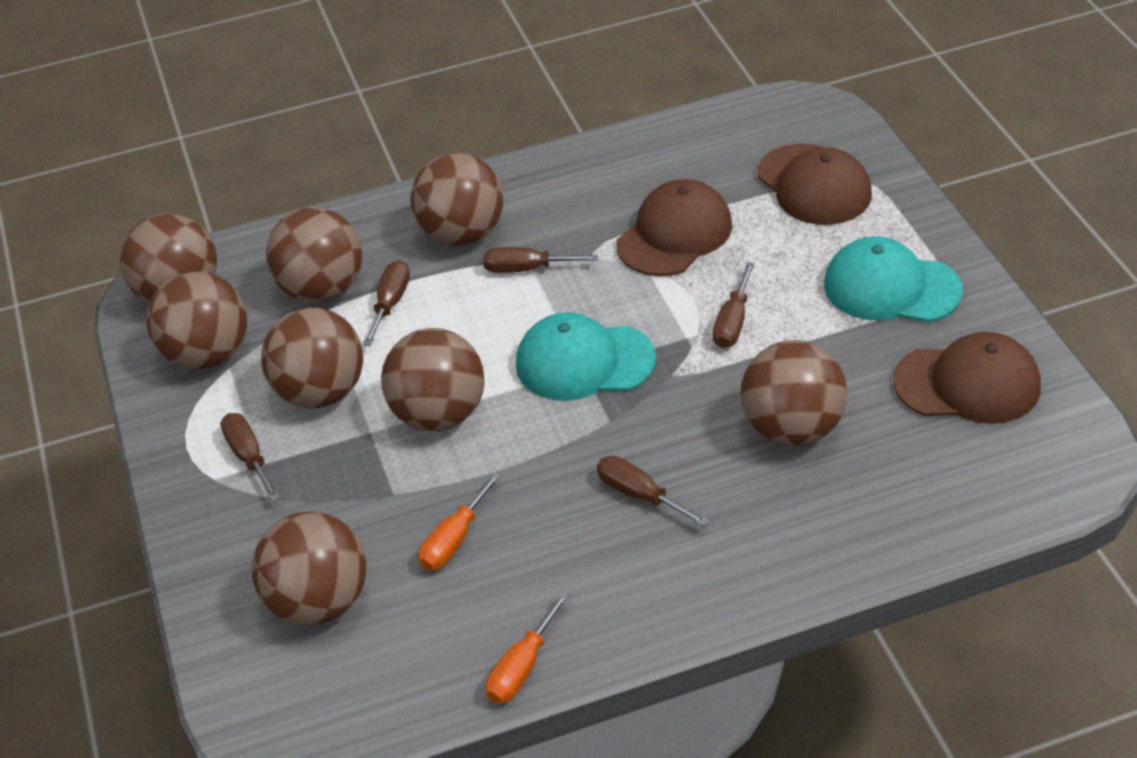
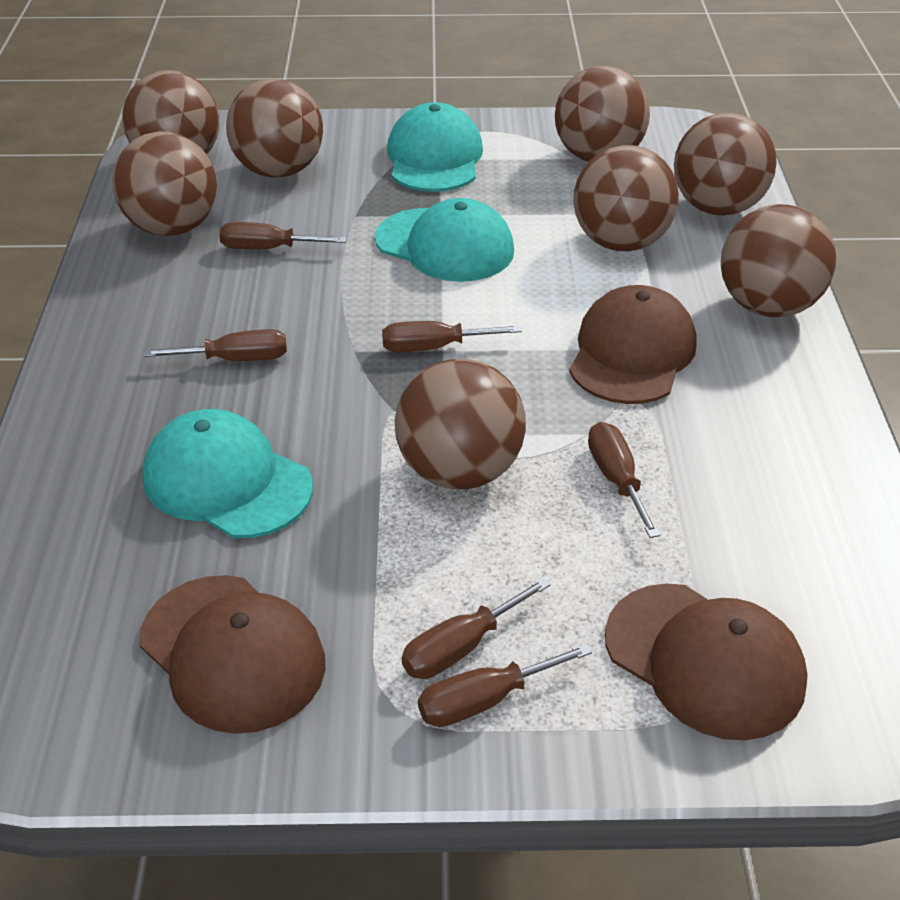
brown screwdriver: 5 -> 6
orange screwdriver: 2 -> 0
turquoise cap: 2 -> 3

